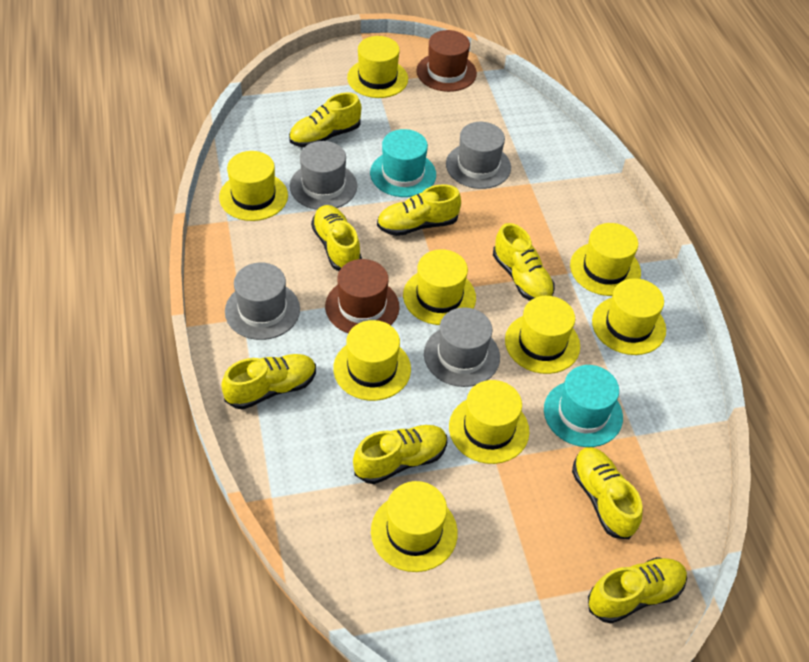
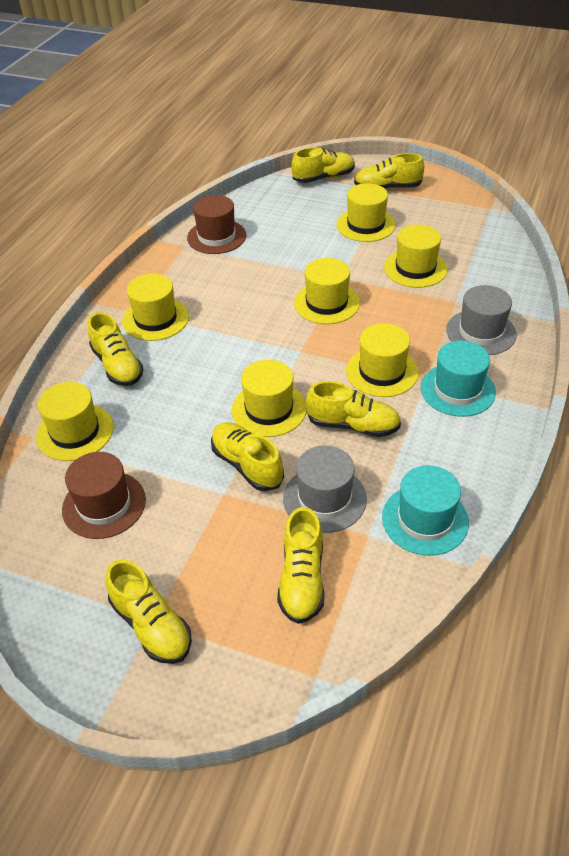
grey hat: 4 -> 2
yellow hat: 9 -> 7
yellow shoe: 8 -> 7

